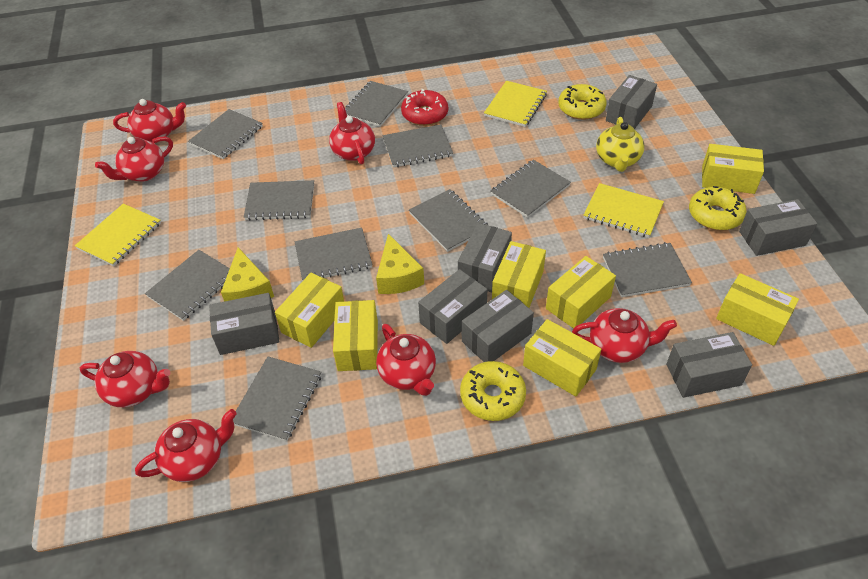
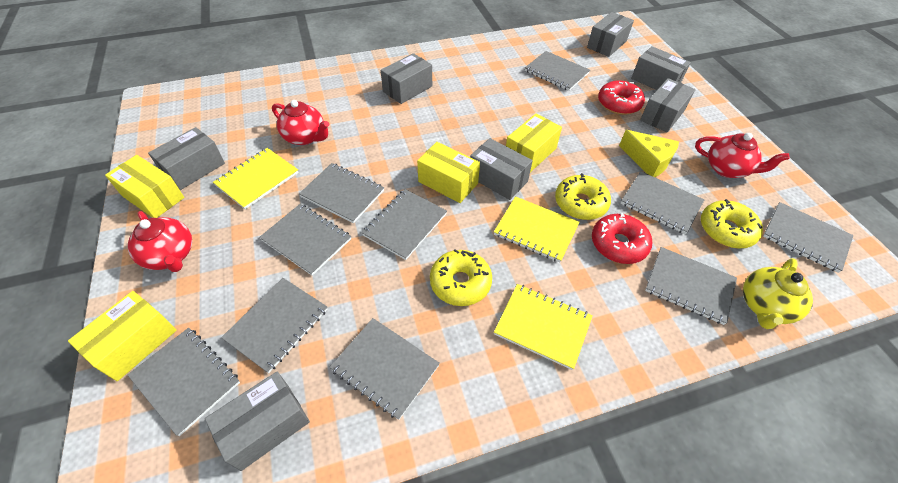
red donut: 1 -> 2
red teapot: 7 -> 3
yellow box: 7 -> 4
yellow cheese: 2 -> 1

